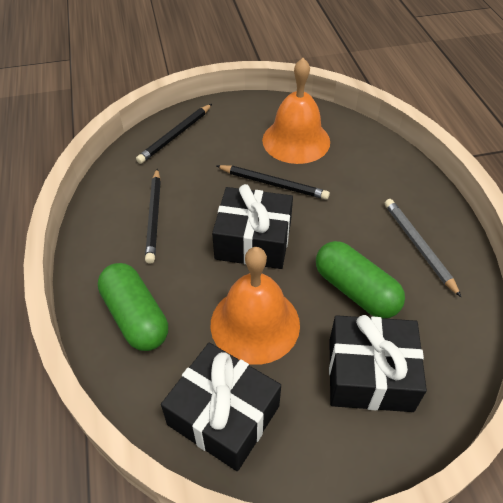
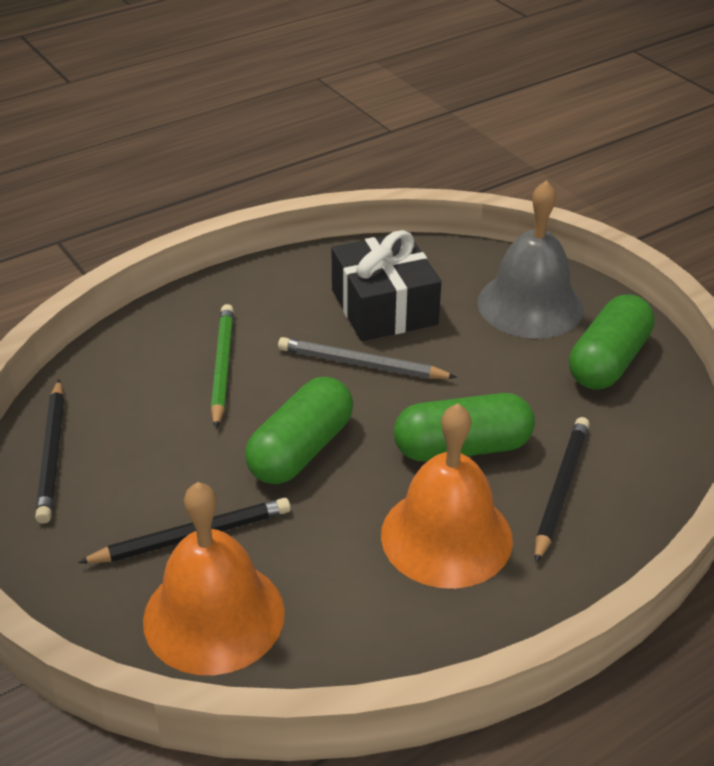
black gift: 3 -> 1
green capsule: 2 -> 3
green pencil: 0 -> 1
grey bell: 0 -> 1

